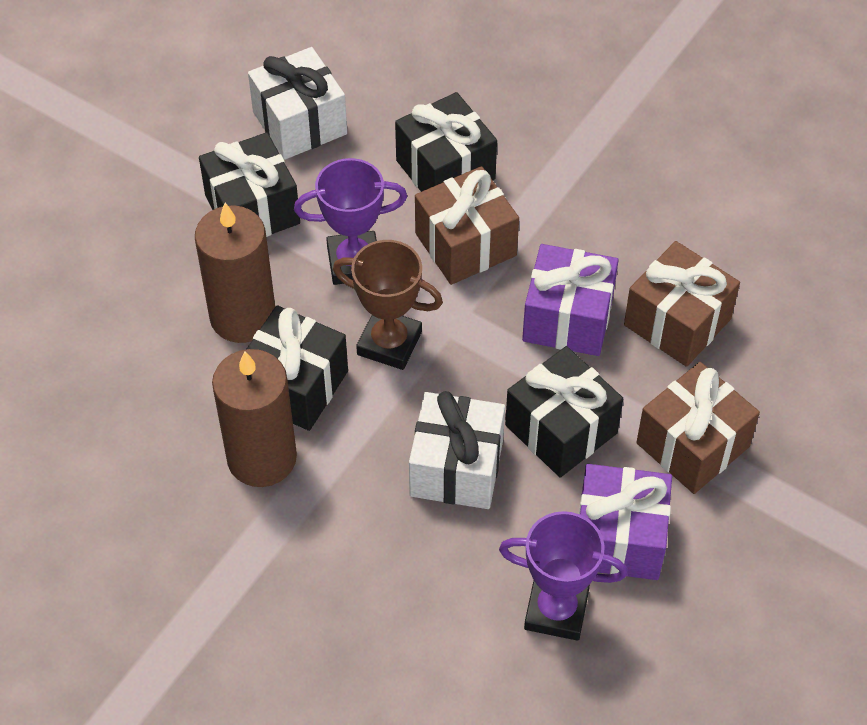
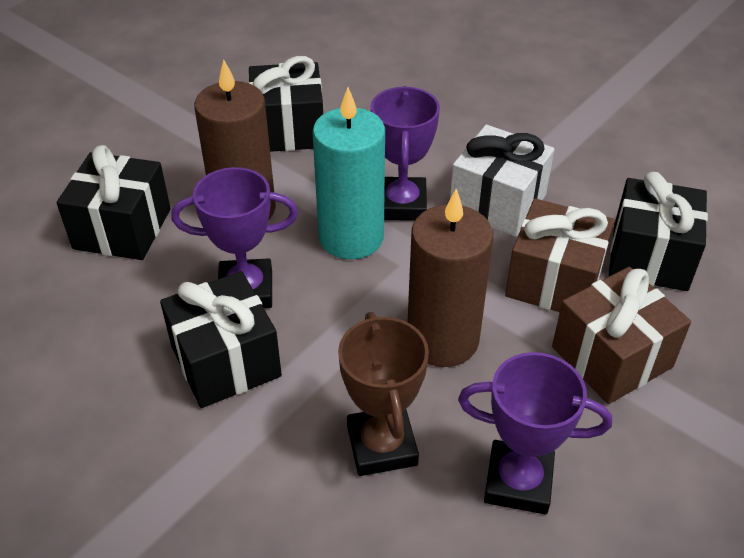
brown gift: 3 -> 2
purple gift: 2 -> 0
purple trophy: 2 -> 3
turquoise candle: 0 -> 1
white gift: 2 -> 1

